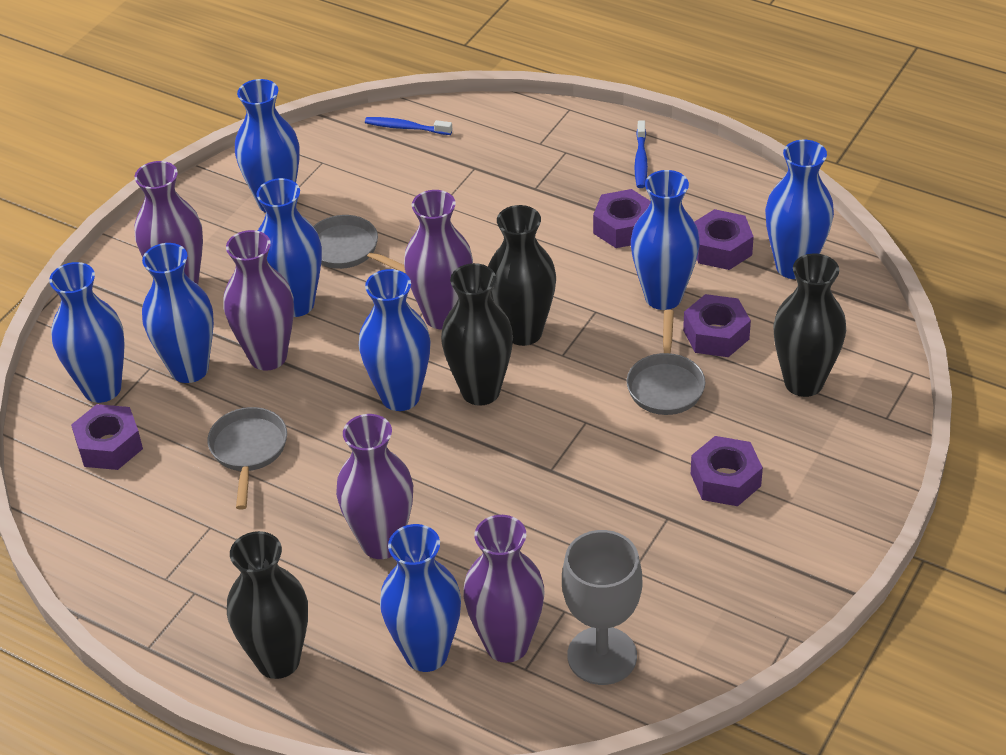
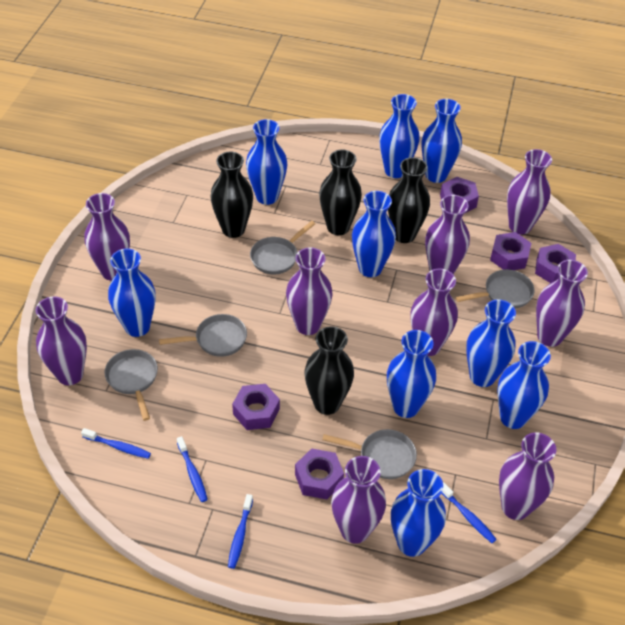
blue toothbrush: 2 -> 4
blue vase: 8 -> 9
grey goblet: 1 -> 0
grey pan: 3 -> 5
purple vase: 5 -> 9

